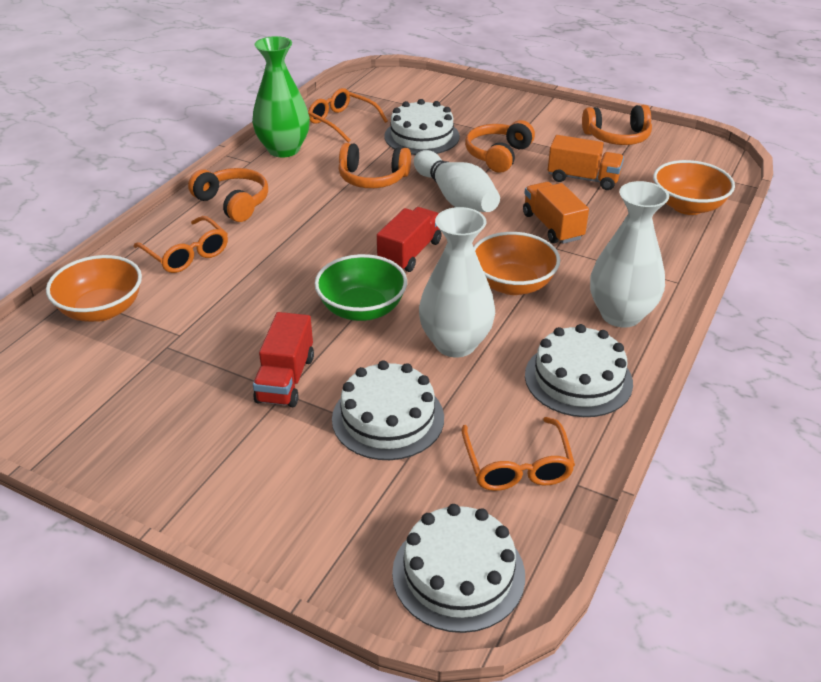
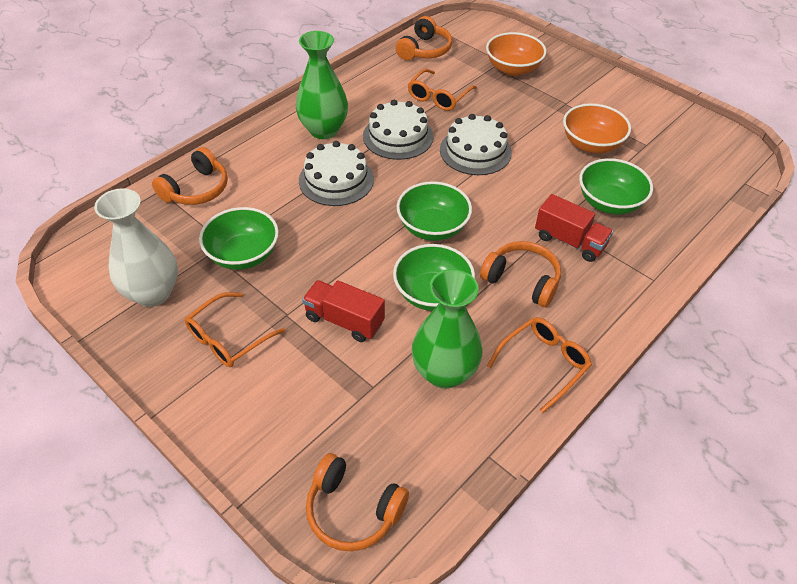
green bowl: 1 -> 4
green vase: 1 -> 2
orange bowl: 3 -> 2
orange truck: 2 -> 0
white bowling pin: 1 -> 0
white cake: 4 -> 3
white vase: 2 -> 1

